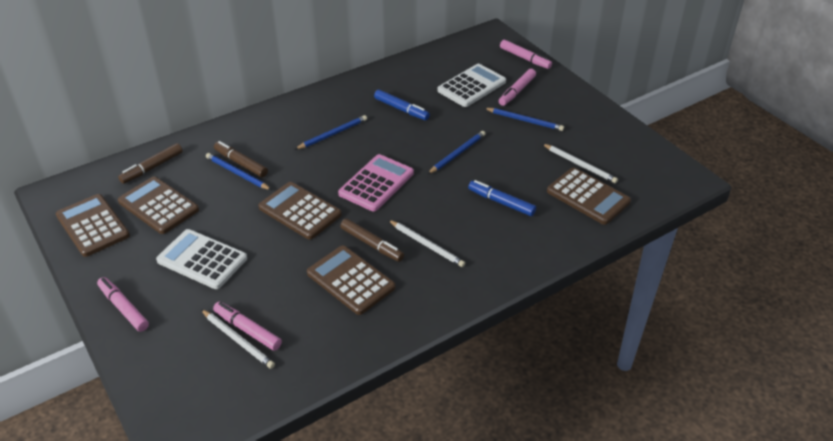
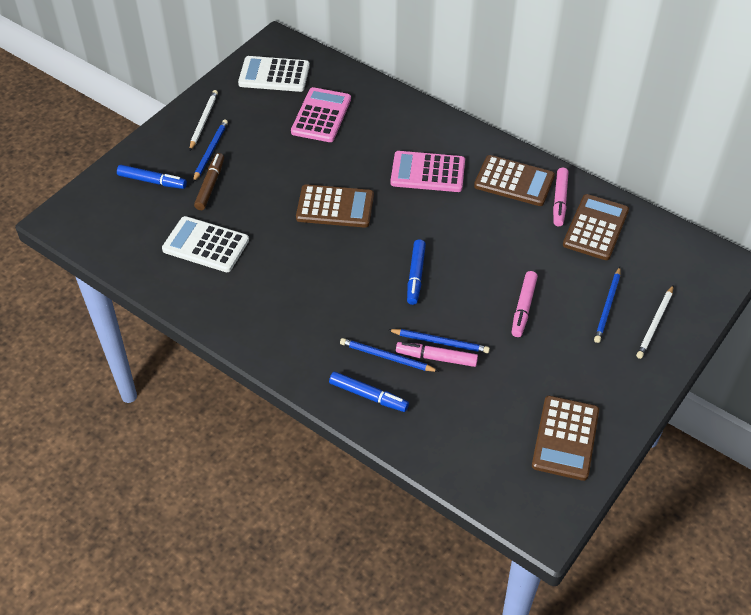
blue marker: 2 -> 3
brown calculator: 5 -> 4
brown marker: 3 -> 1
pink calculator: 1 -> 2
pink marker: 4 -> 3
white pencil: 3 -> 2

